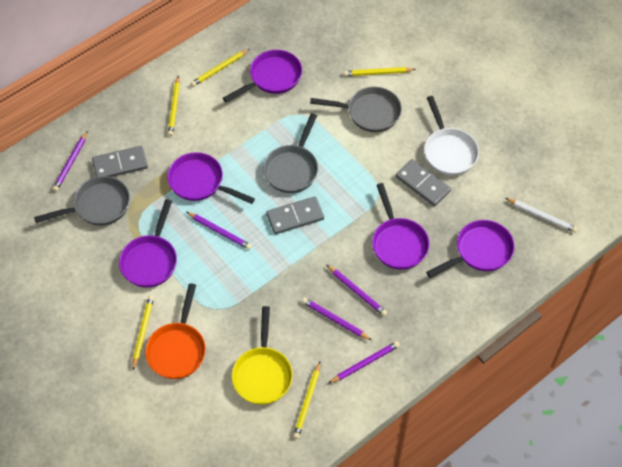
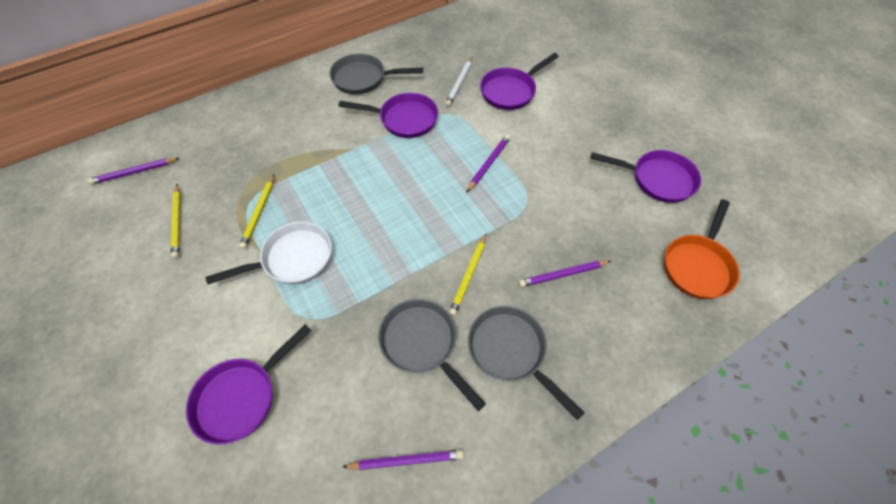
grey domino: 3 -> 0
purple pan: 5 -> 4
purple pencil: 5 -> 4
yellow pan: 1 -> 0
yellow pencil: 5 -> 3

